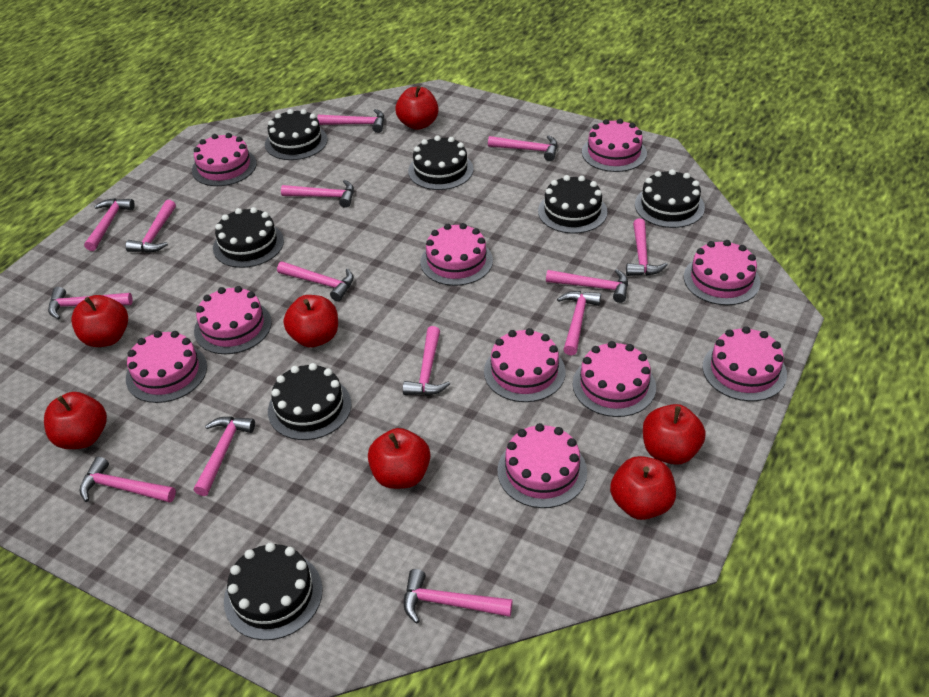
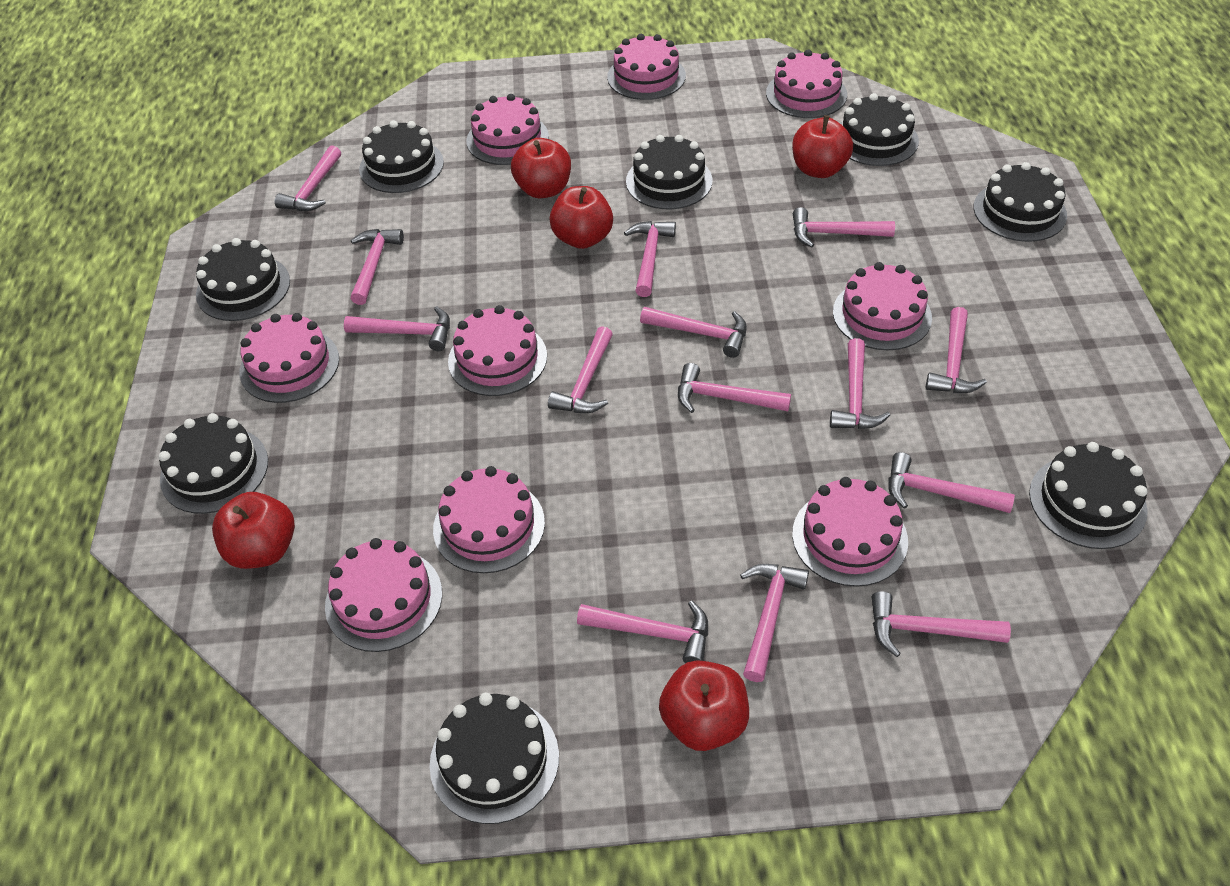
black cake: 7 -> 8
pink cake: 10 -> 9
red apple: 7 -> 5

